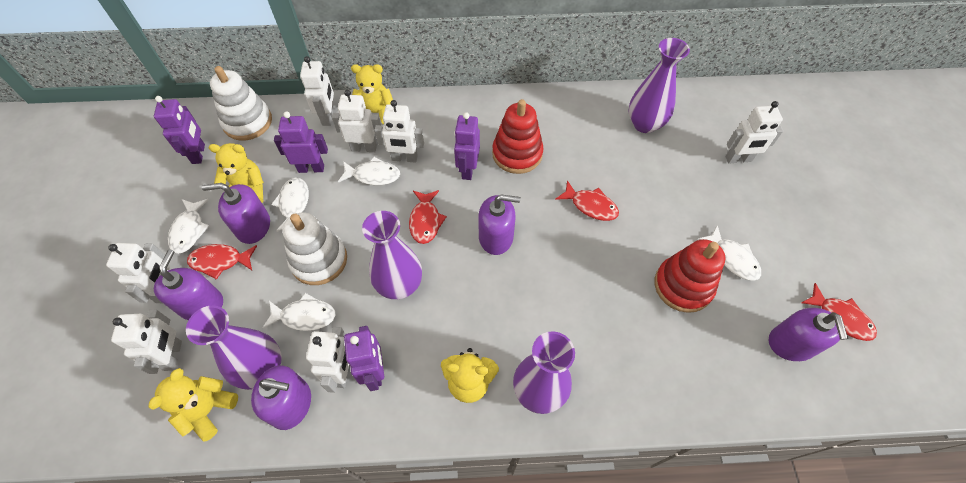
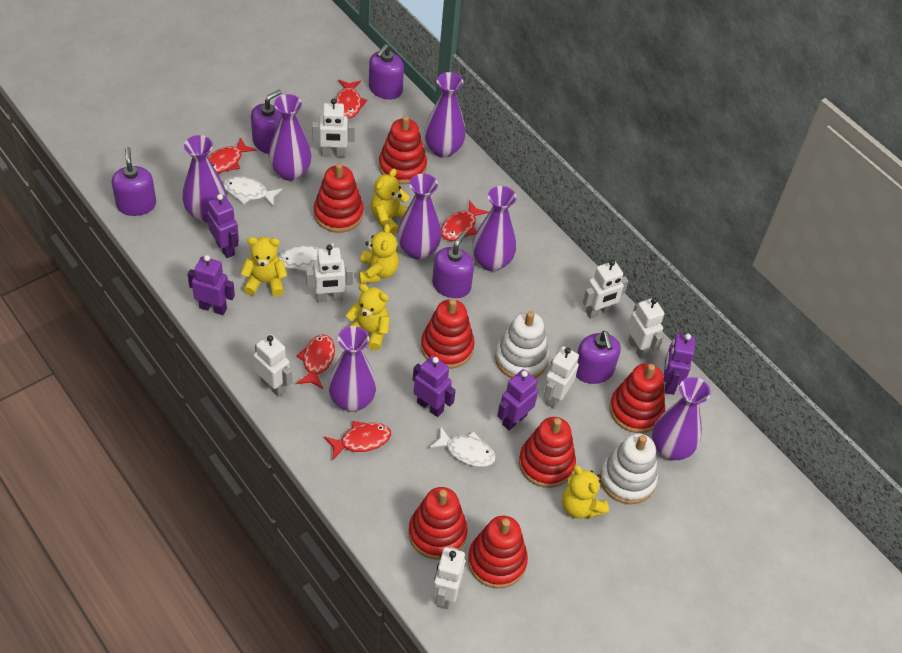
purple robot: 4 -> 5
purple vase: 4 -> 7
red fish: 4 -> 5
red stacking toy: 2 -> 7
white fish: 5 -> 3
yellow teddy bear: 4 -> 5

